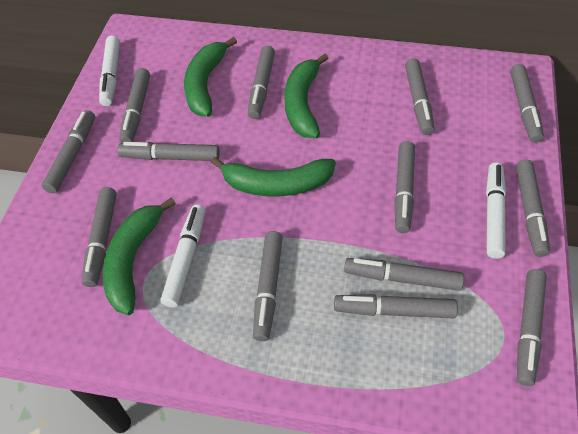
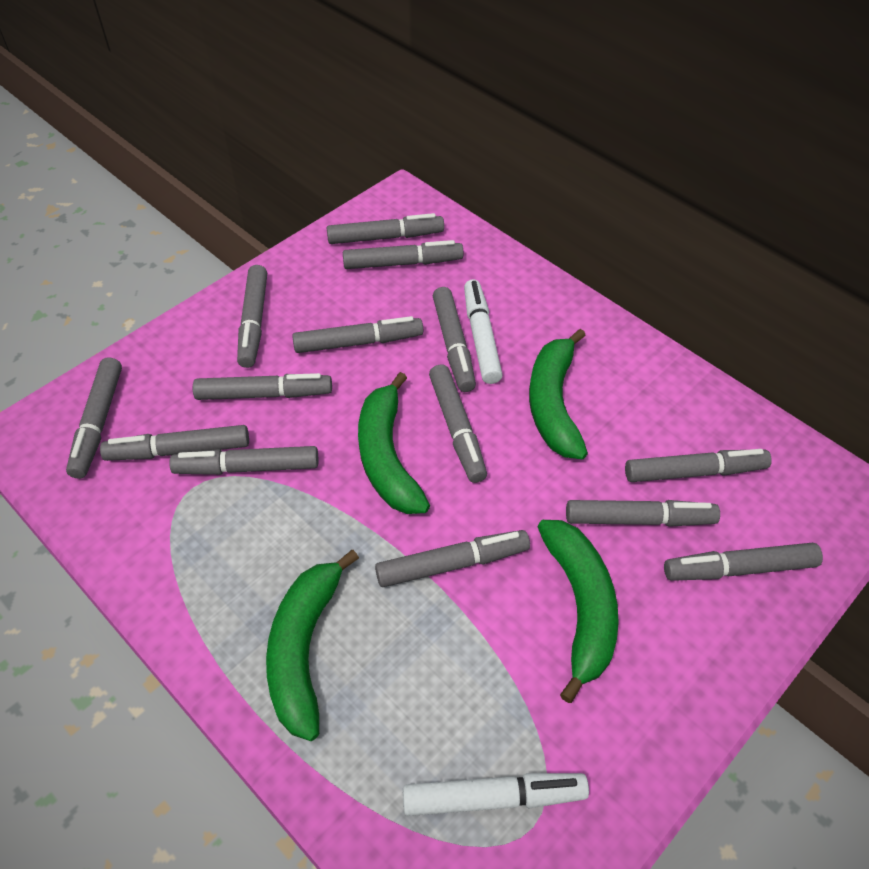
grey marker: 13 -> 14
white marker: 3 -> 2

